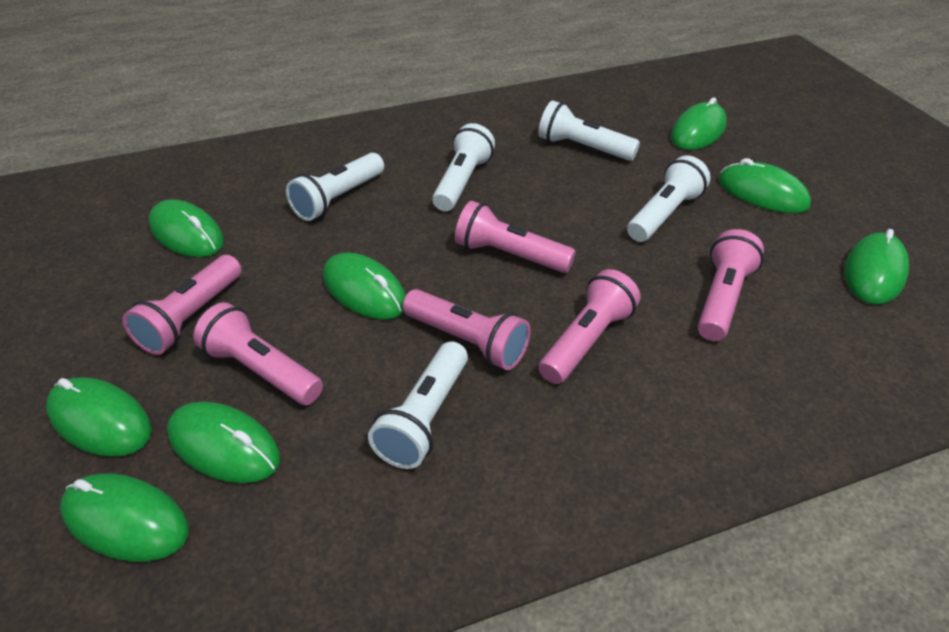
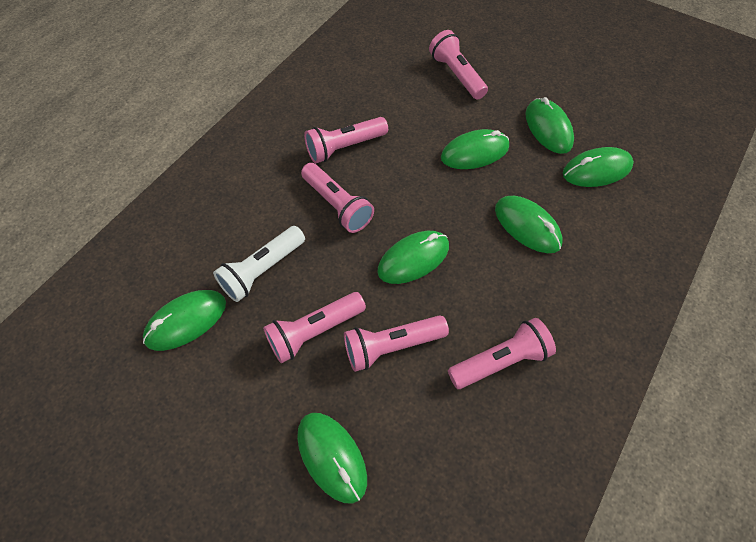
green mouse: 8 -> 7
white flashlight: 5 -> 1

